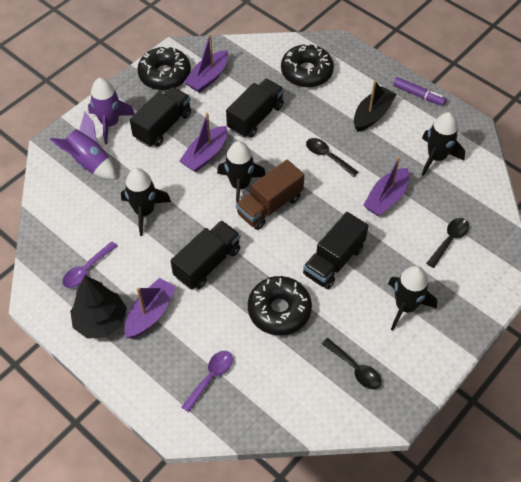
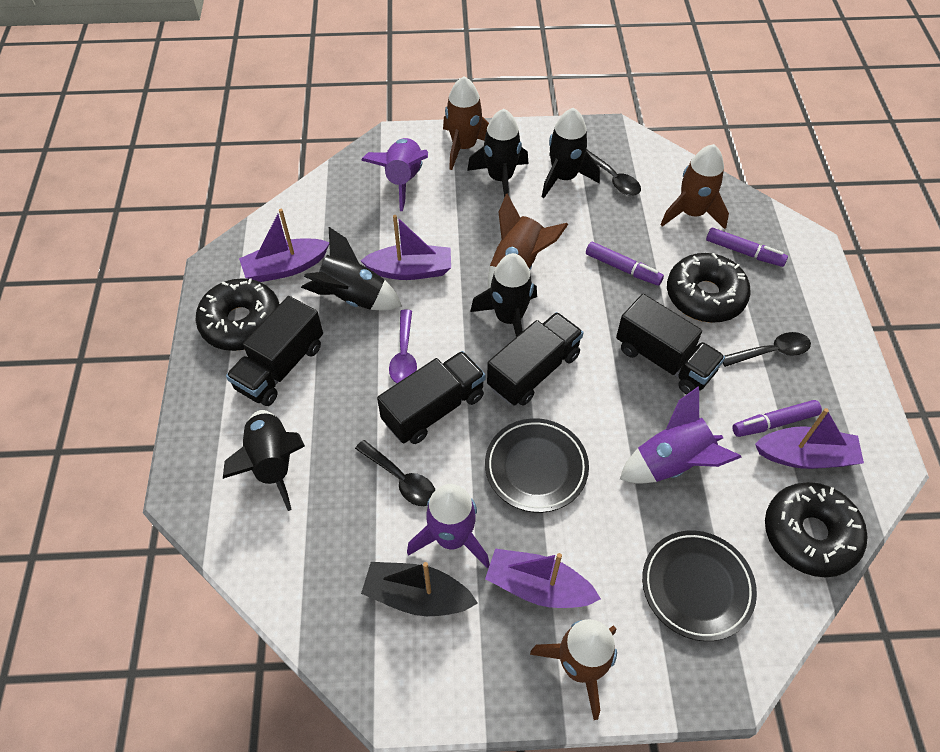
black plate: 0 -> 2
black rocket: 4 -> 5
black tree: 1 -> 0
brown rocket: 0 -> 4
brown truck: 1 -> 0
purple marker: 1 -> 3
purple rocket: 2 -> 3
purple spoon: 2 -> 1

